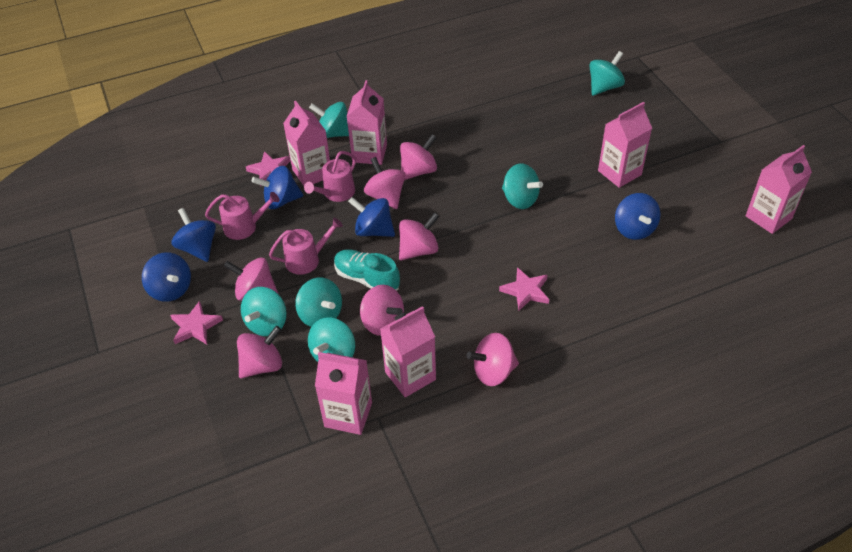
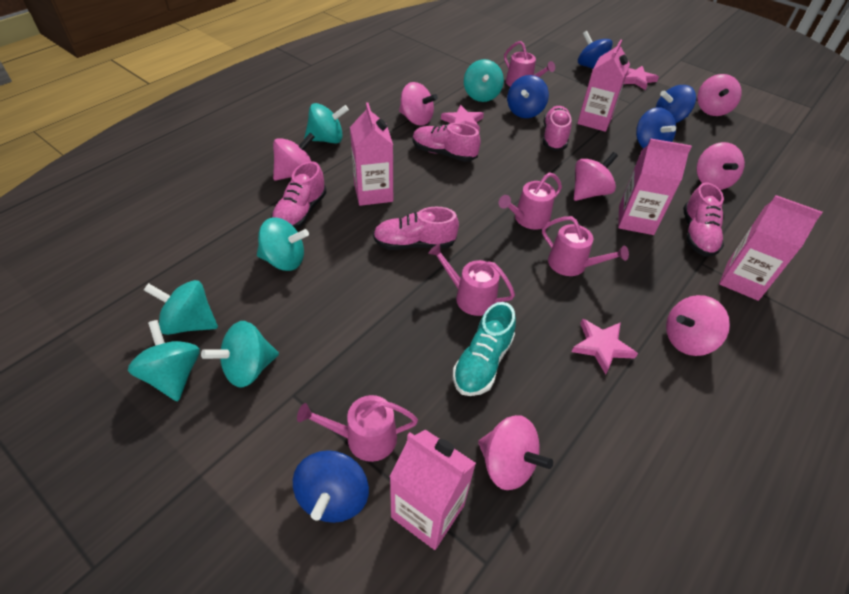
pink carton: 6 -> 5
pink shoe: 0 -> 5
pink watering can: 3 -> 5

